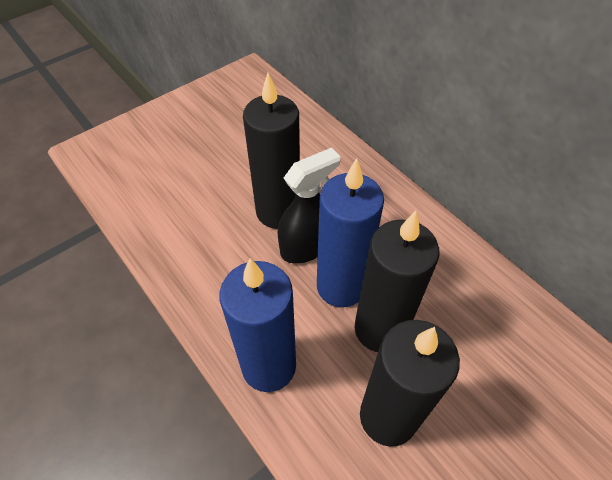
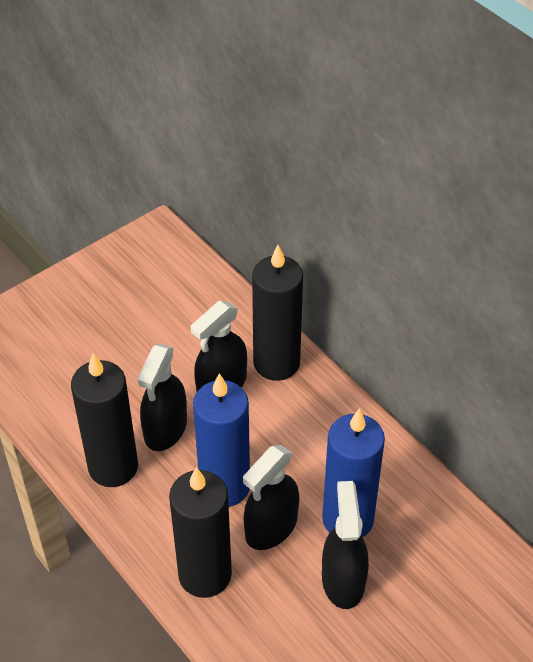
black spray bottle: 1 -> 4

